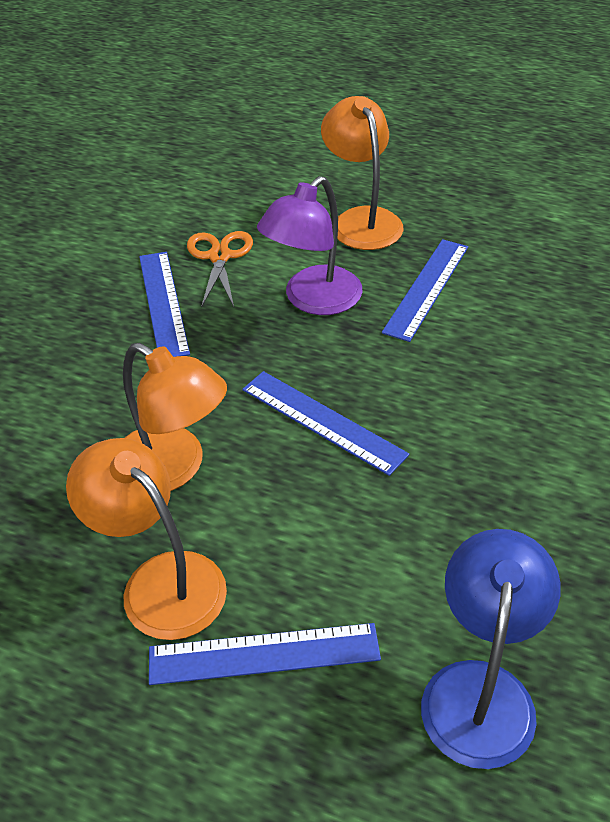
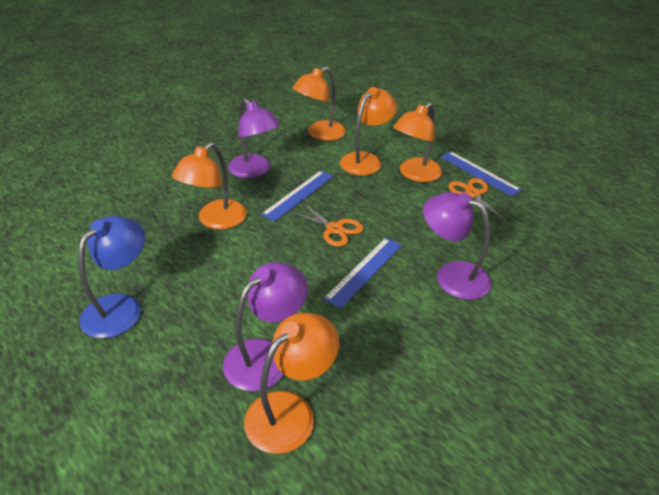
blue ruler: 4 -> 3
orange lamp: 3 -> 5
orange scissors: 1 -> 2
purple lamp: 1 -> 3

